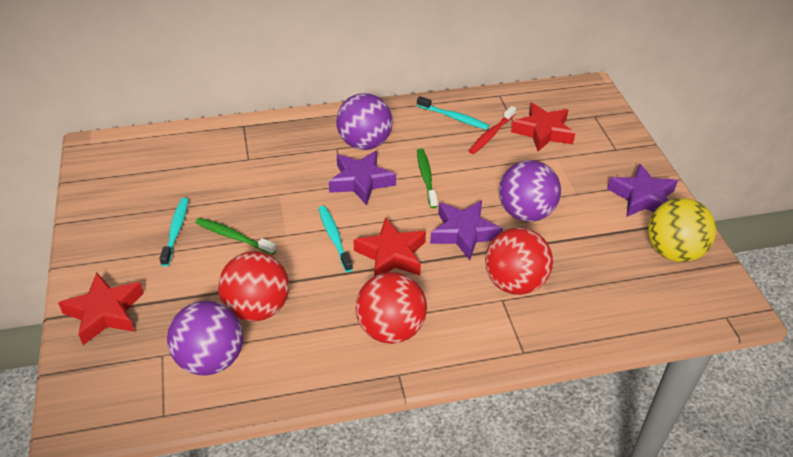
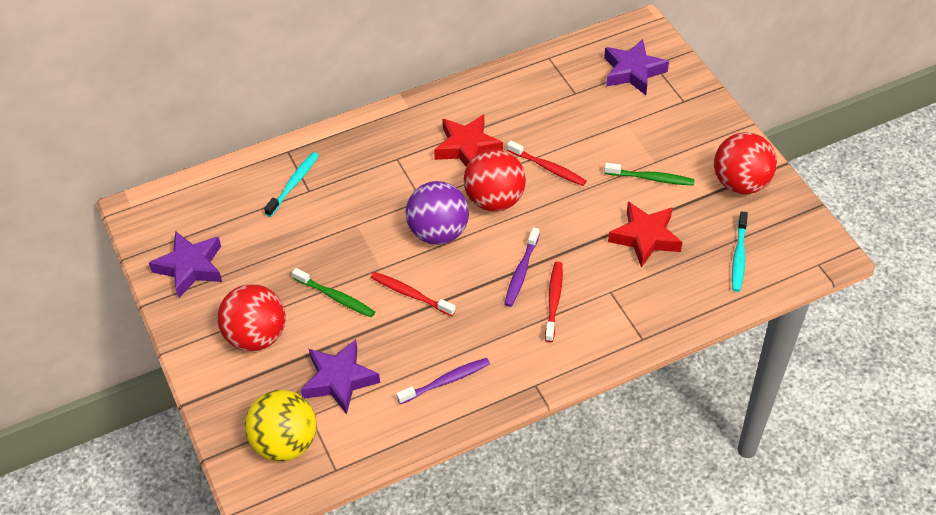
purple ball: 3 -> 1
purple toothbrush: 0 -> 2
red star: 3 -> 2
red toothbrush: 1 -> 3
turquoise toothbrush: 3 -> 2

